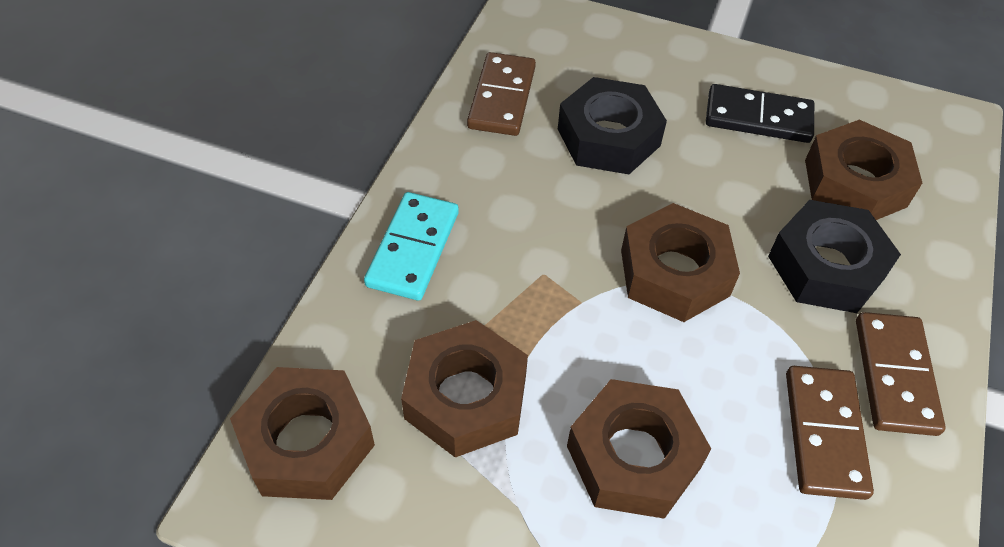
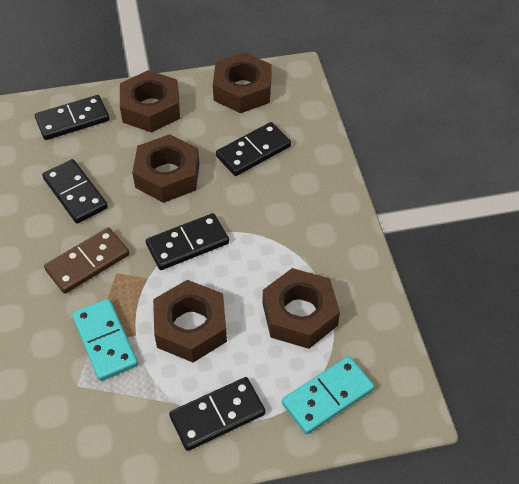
black domino: 1 -> 5
black nut: 2 -> 0
brown domino: 3 -> 1
turquoise domino: 1 -> 2

